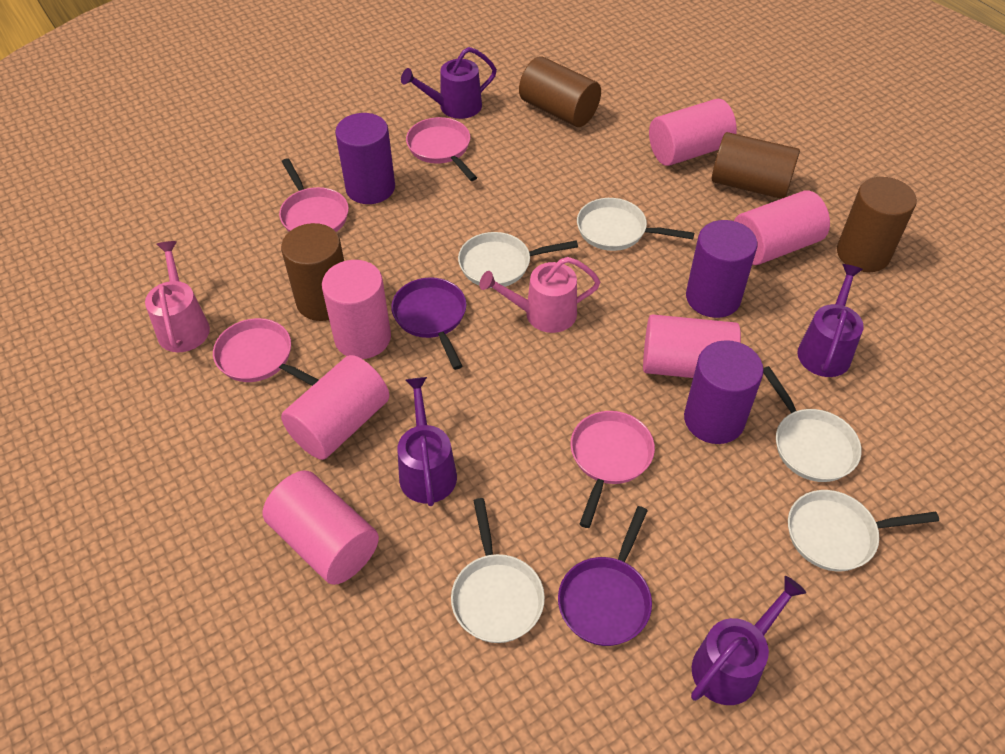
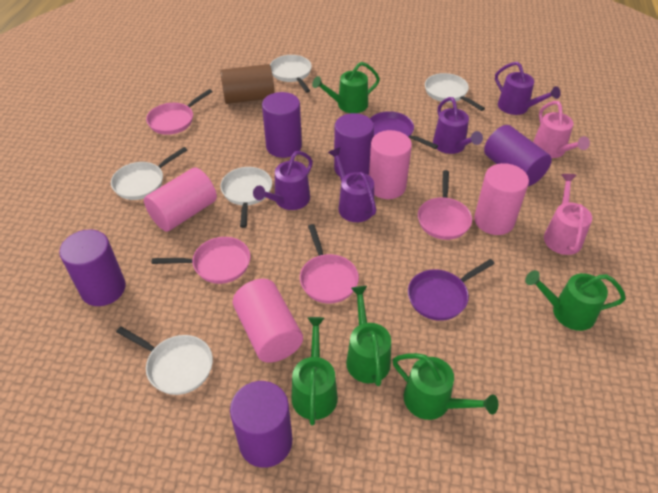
brown cylinder: 4 -> 1
green watering can: 0 -> 5
pink cylinder: 6 -> 4
purple cylinder: 3 -> 5

